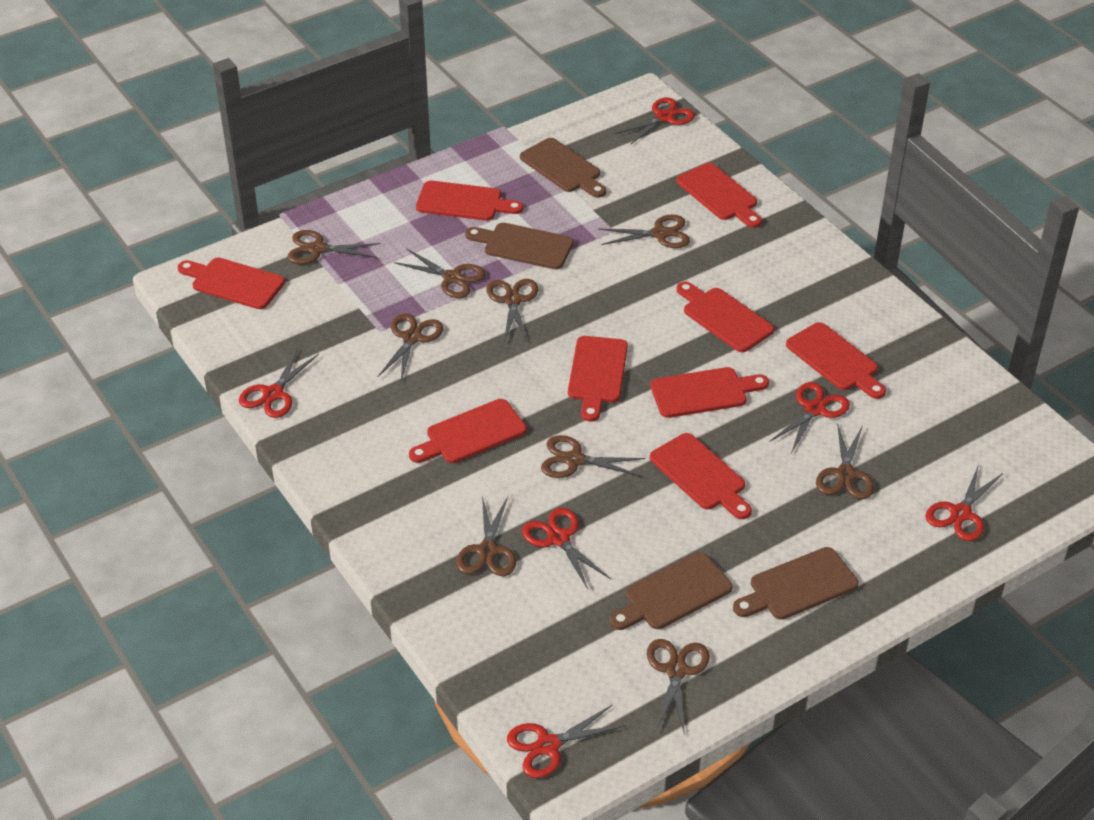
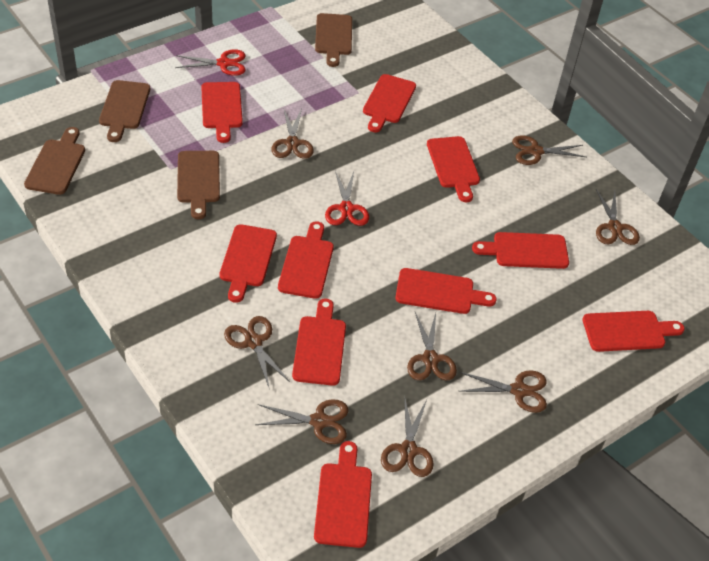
brown scissors: 9 -> 8
red cutting board: 9 -> 10
red scissors: 6 -> 2

